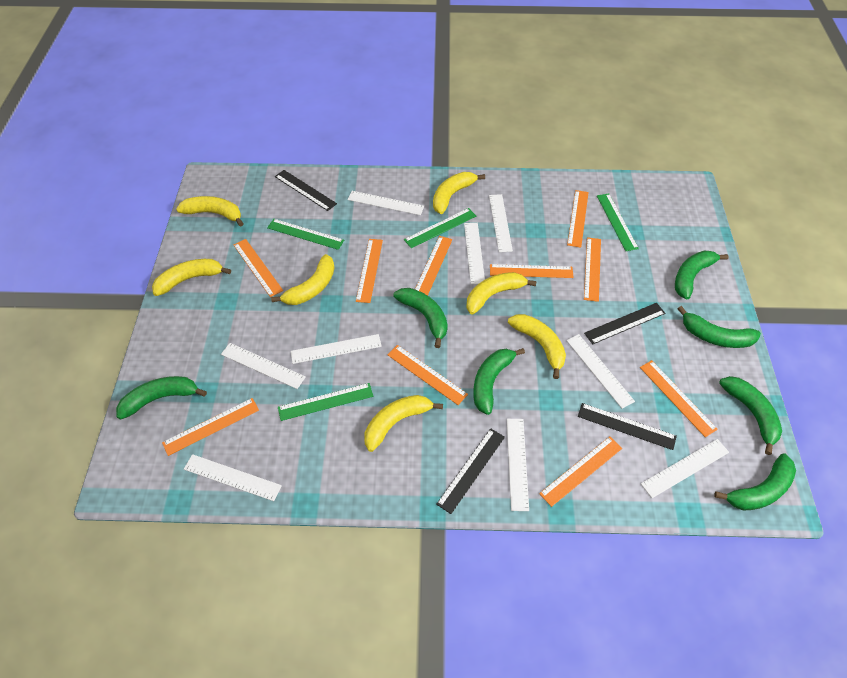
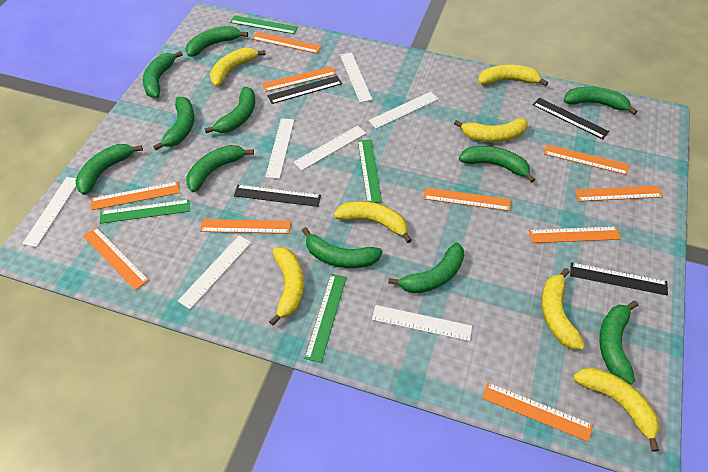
green banana: 7 -> 11
white ruler: 9 -> 7

